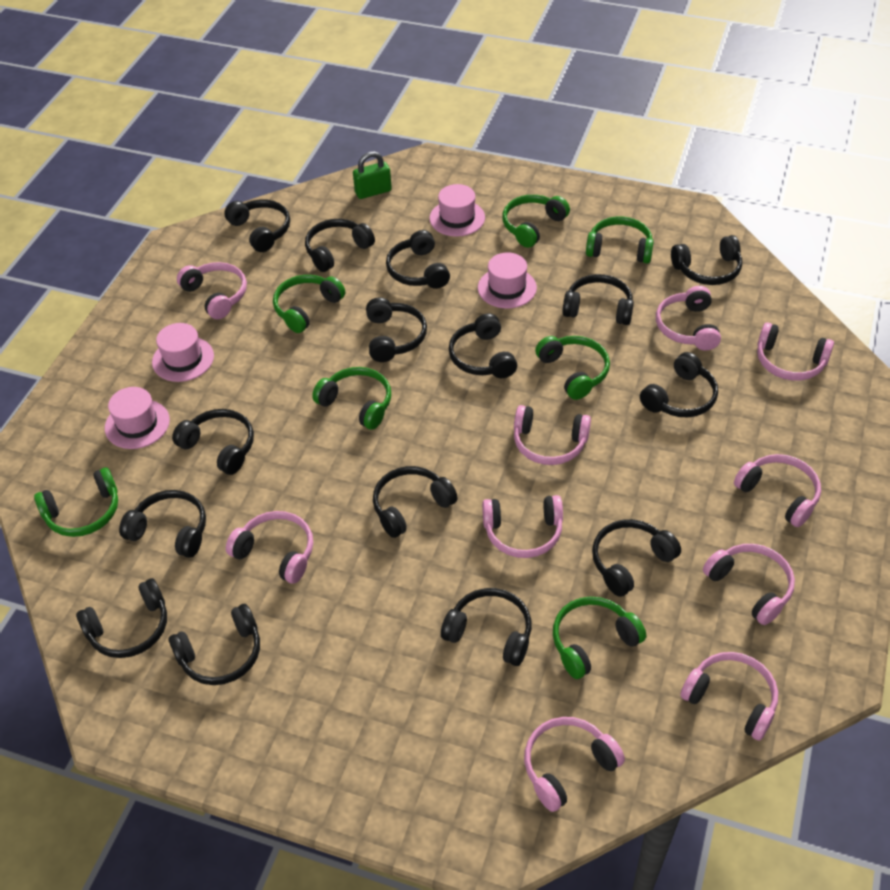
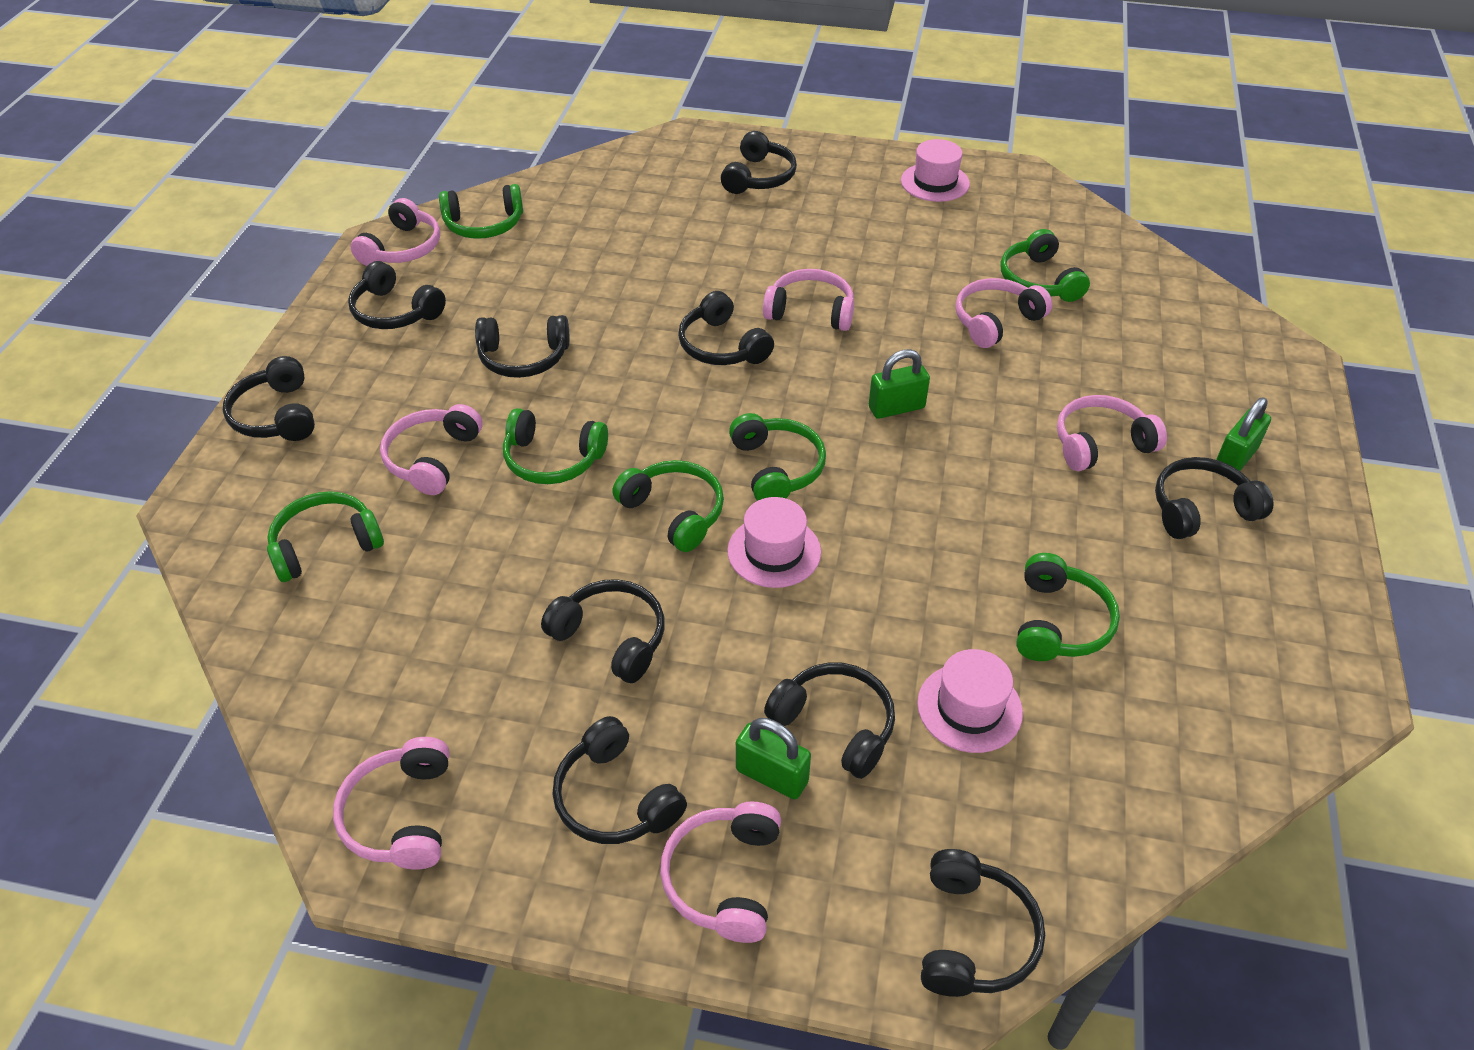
black headphones: 15 -> 10
green padlock: 1 -> 3
pink hat: 4 -> 3
pink headphones: 10 -> 7

